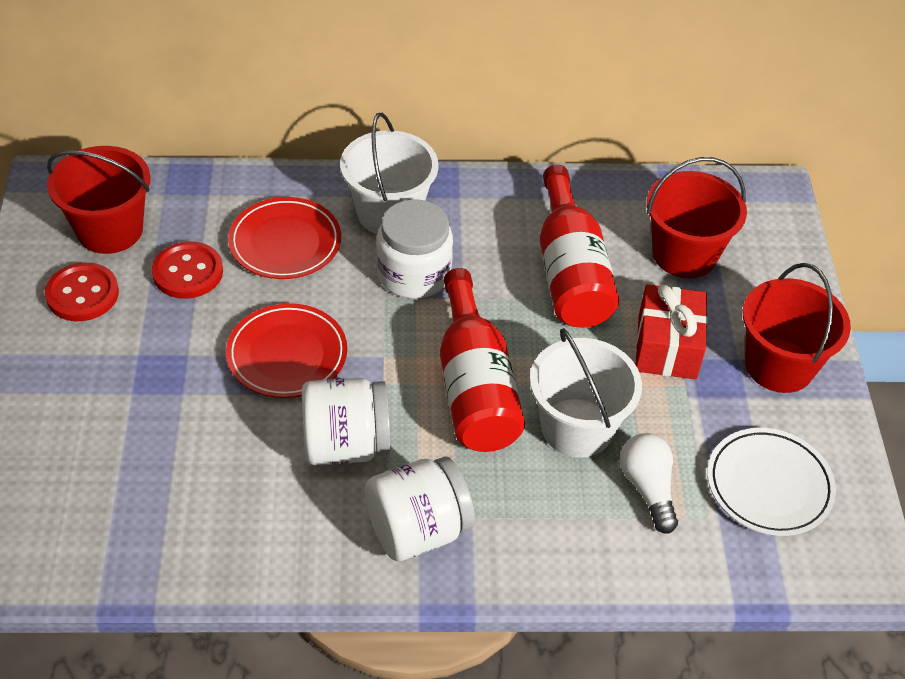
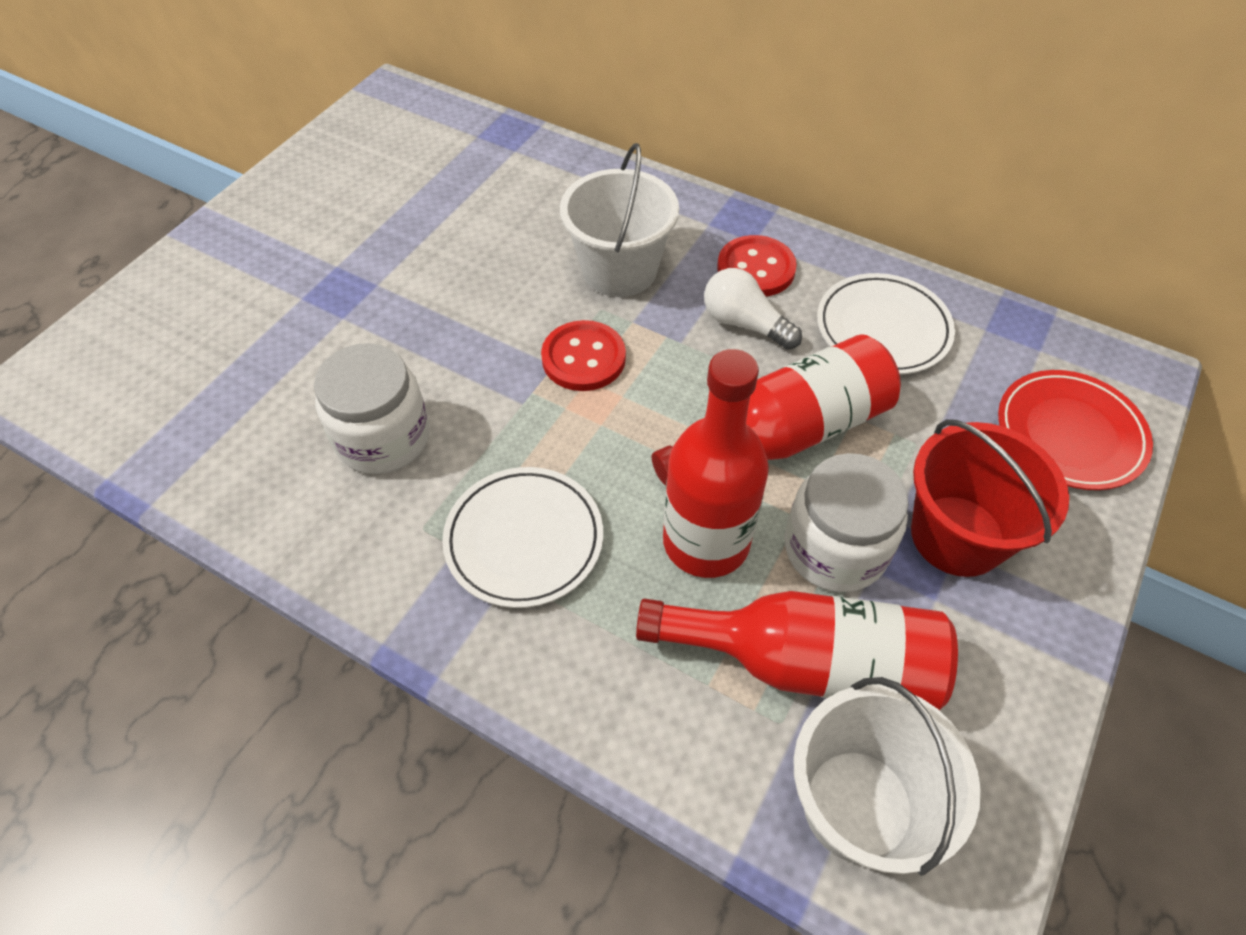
red bottle: 2 -> 3
red bucket: 3 -> 1
red gift: 1 -> 0
red plate: 2 -> 1
white jar: 3 -> 2
white plate: 1 -> 2

